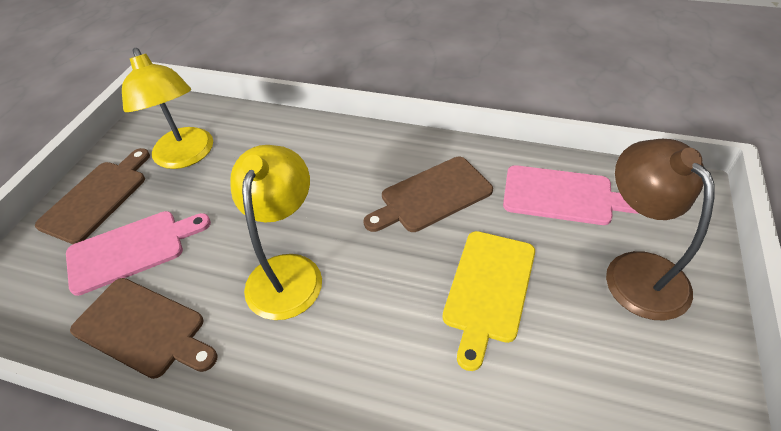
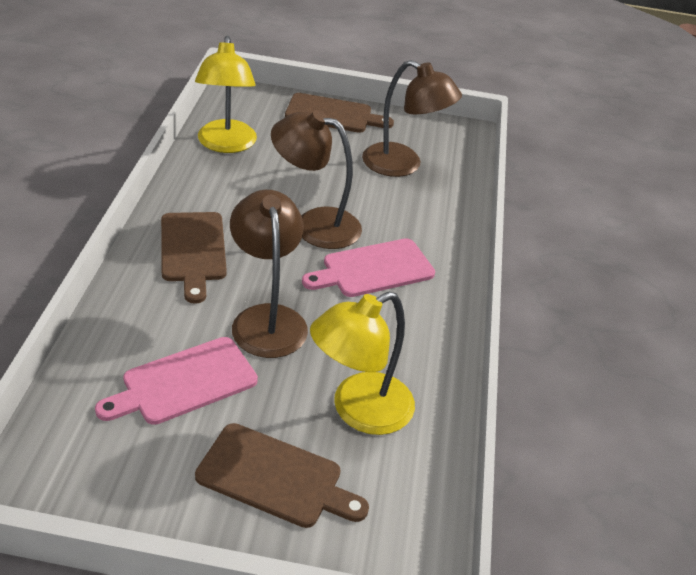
brown lamp: 1 -> 3
yellow cutting board: 1 -> 0

